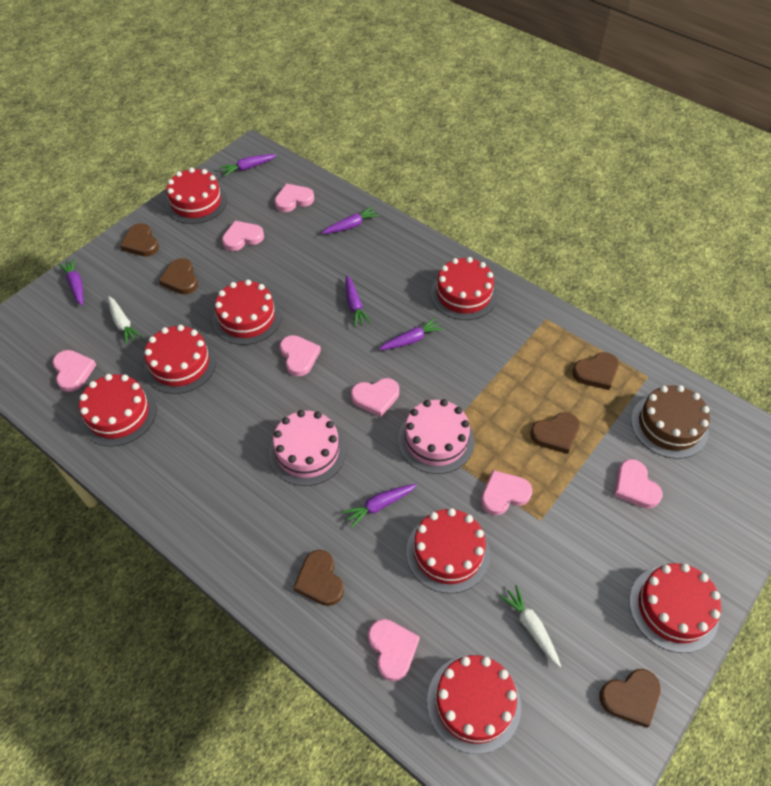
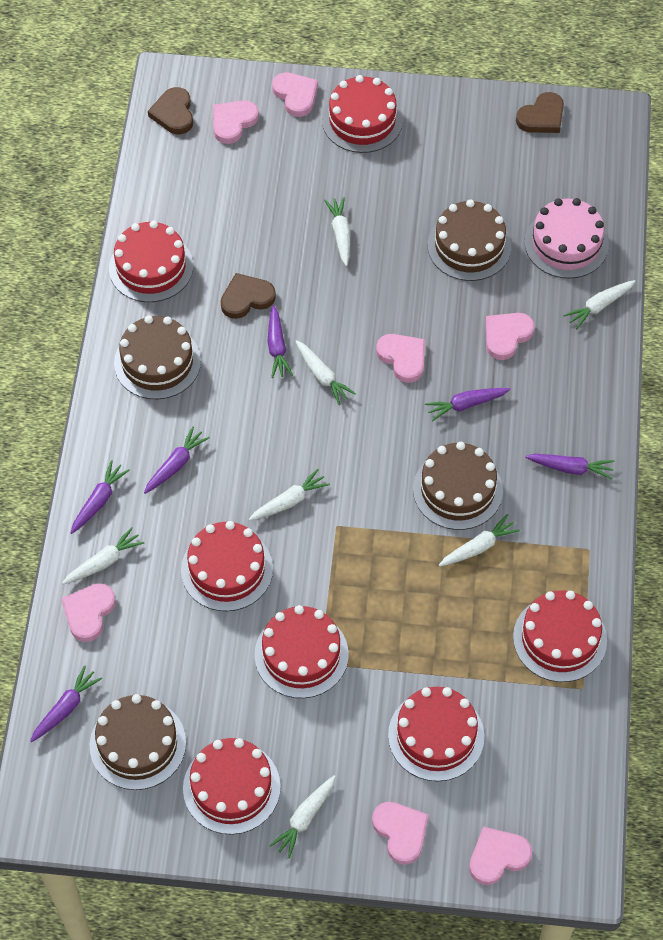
brown cake: 1 -> 4
brown heart: 6 -> 3
pink cake: 2 -> 1
pink heart: 8 -> 7
red cake: 8 -> 7
white carrot: 2 -> 7

